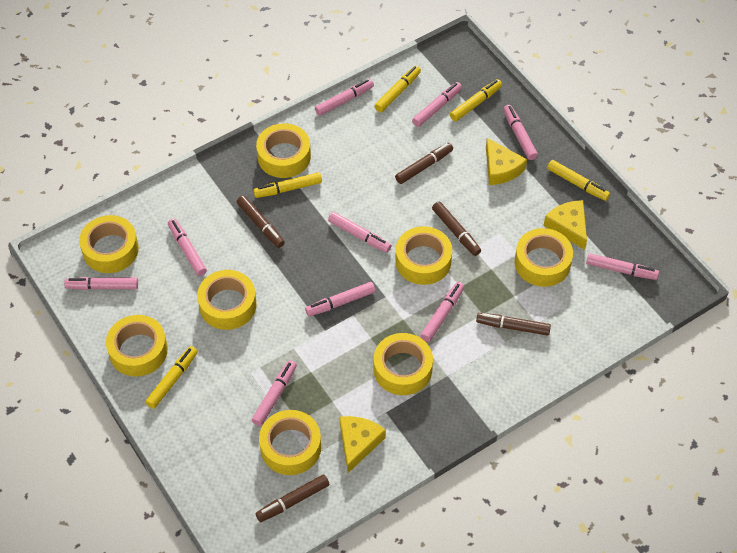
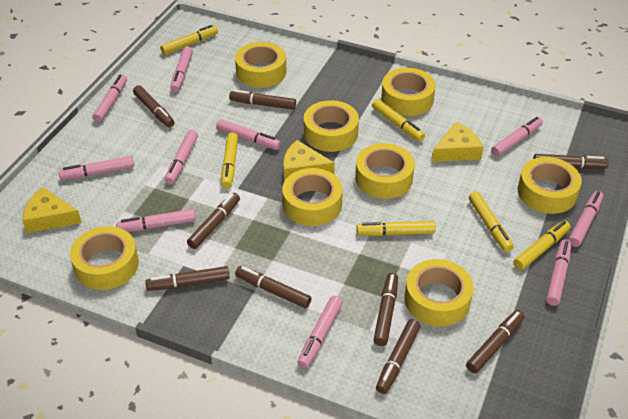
brown marker: 5 -> 9
yellow marker: 5 -> 6

